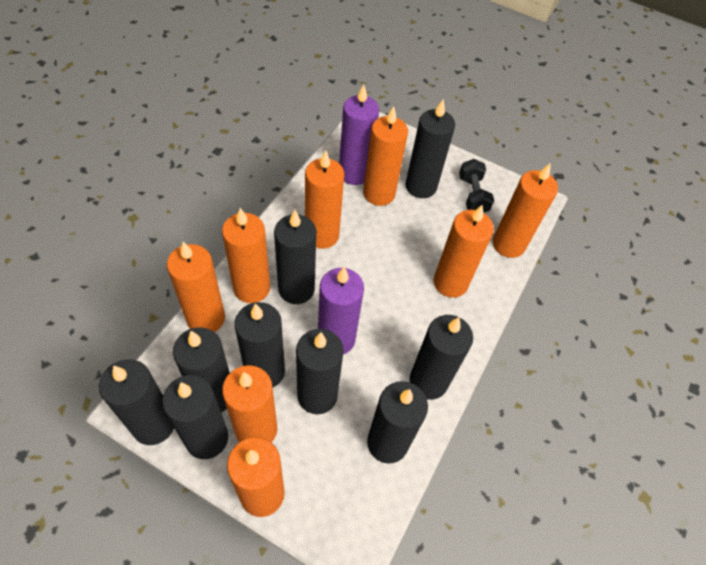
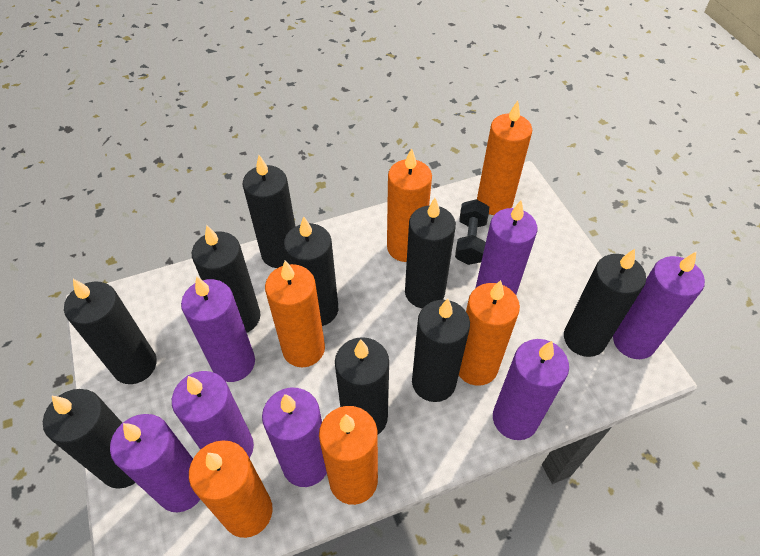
orange candle: 8 -> 6
purple candle: 2 -> 7

